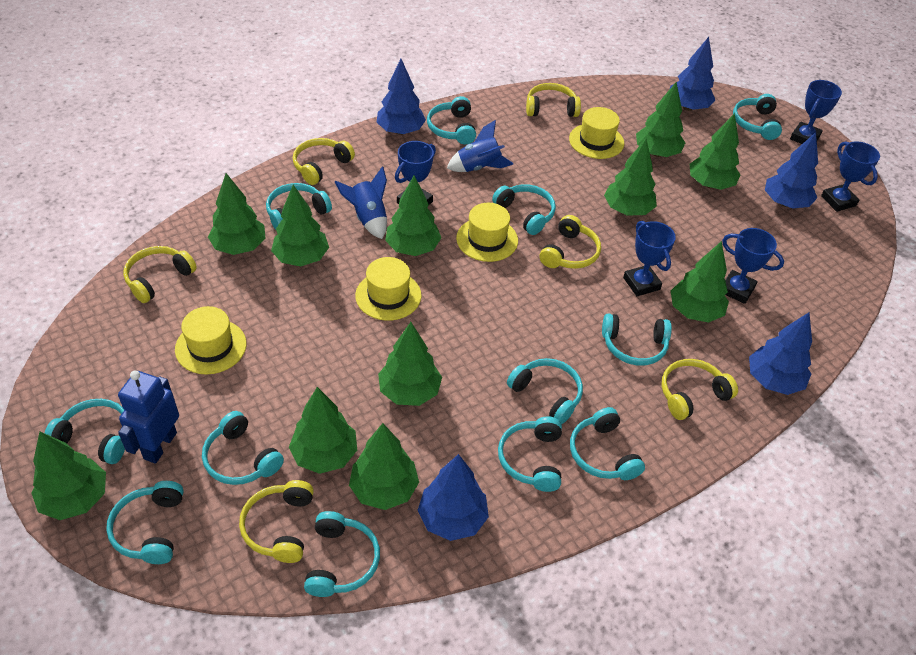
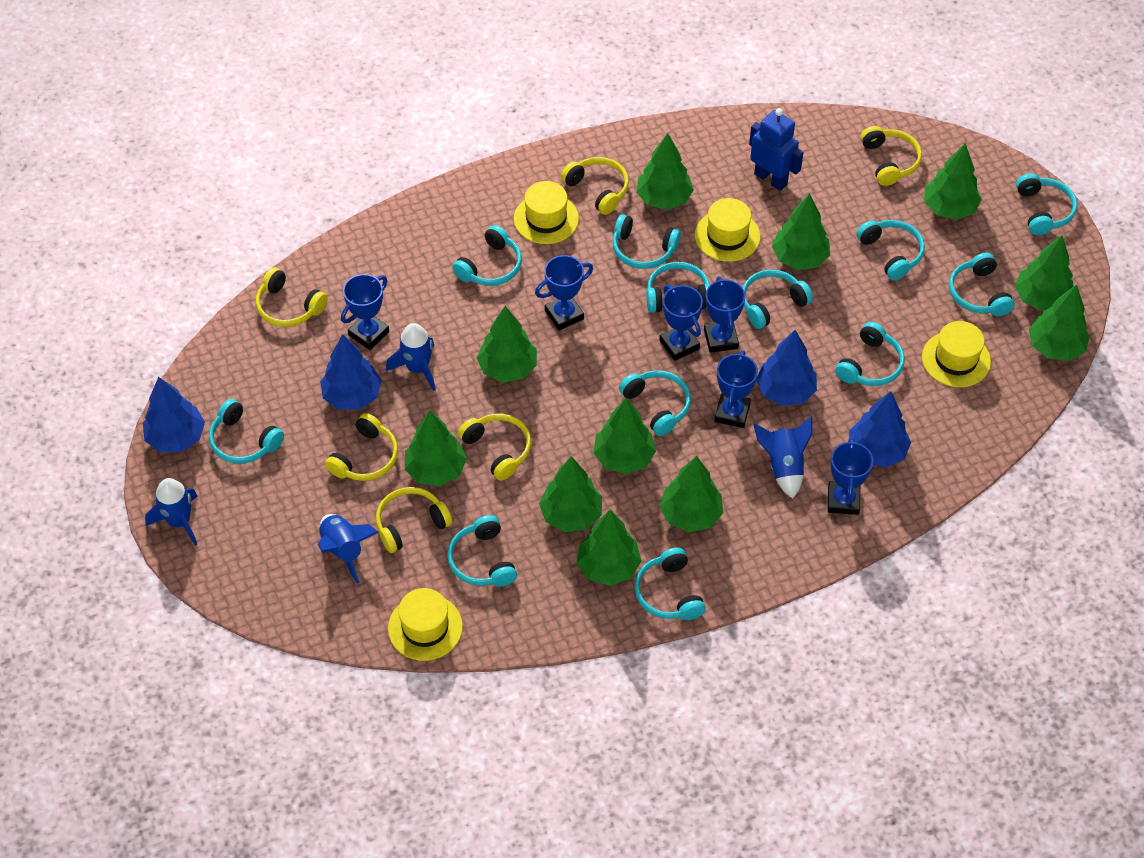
blue rocket: 2 -> 4
blue tree: 5 -> 4
blue trophy: 5 -> 6

